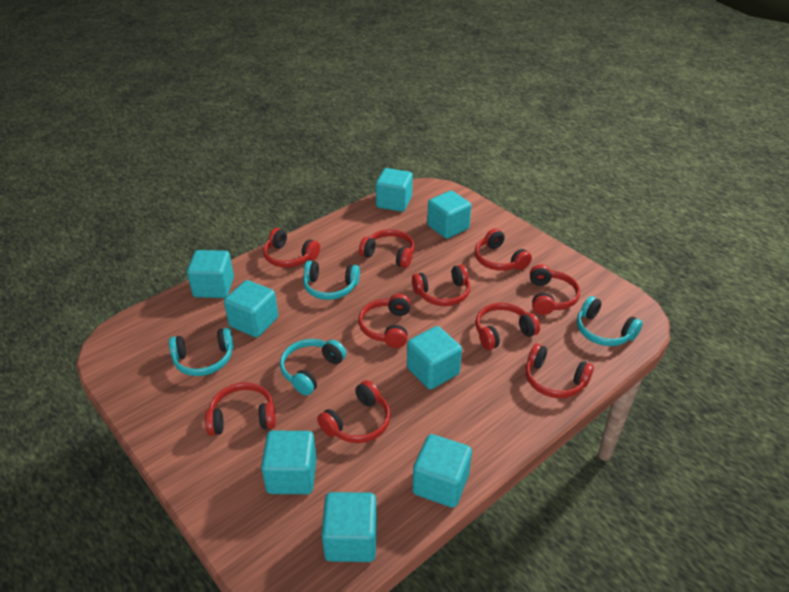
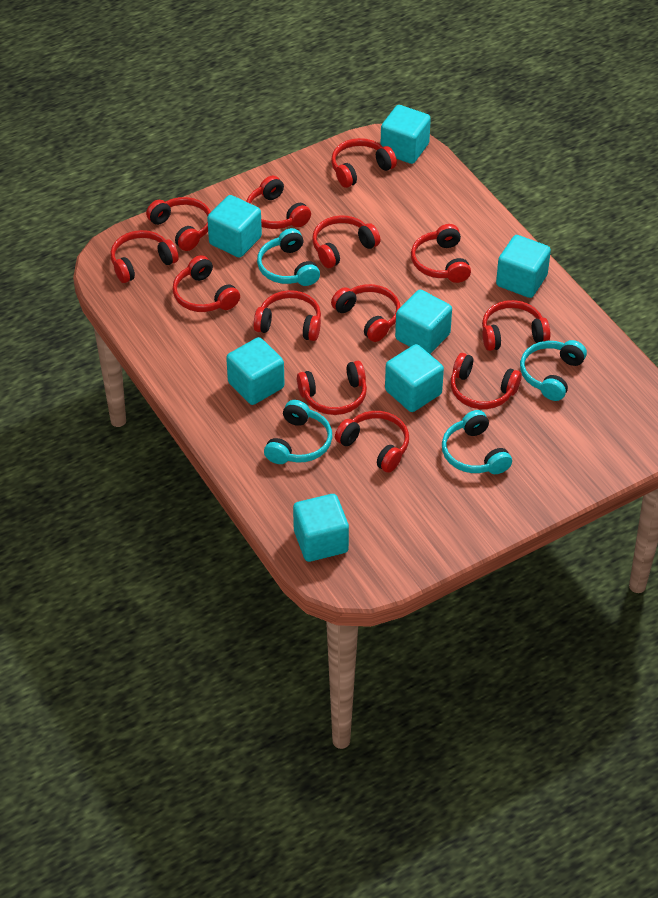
red headphones: 10 -> 13
turquoise cube: 8 -> 7

